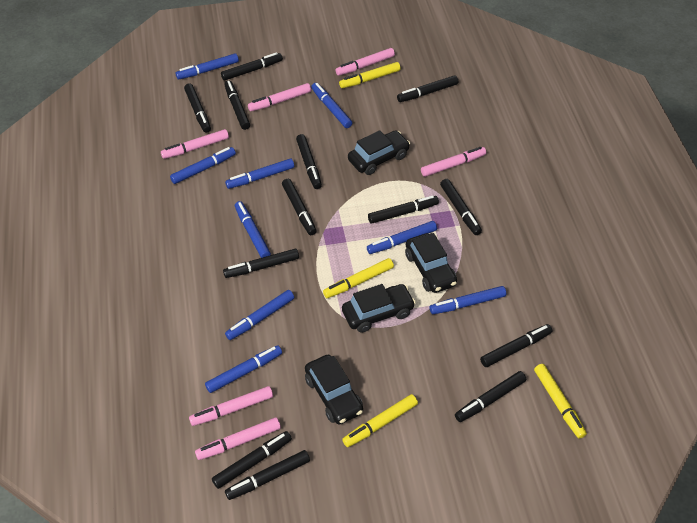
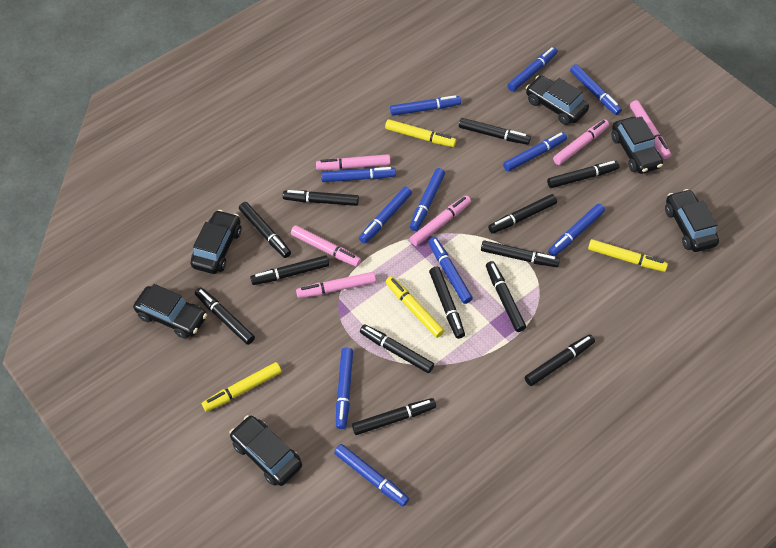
black car: 4 -> 6
blue marker: 9 -> 11

